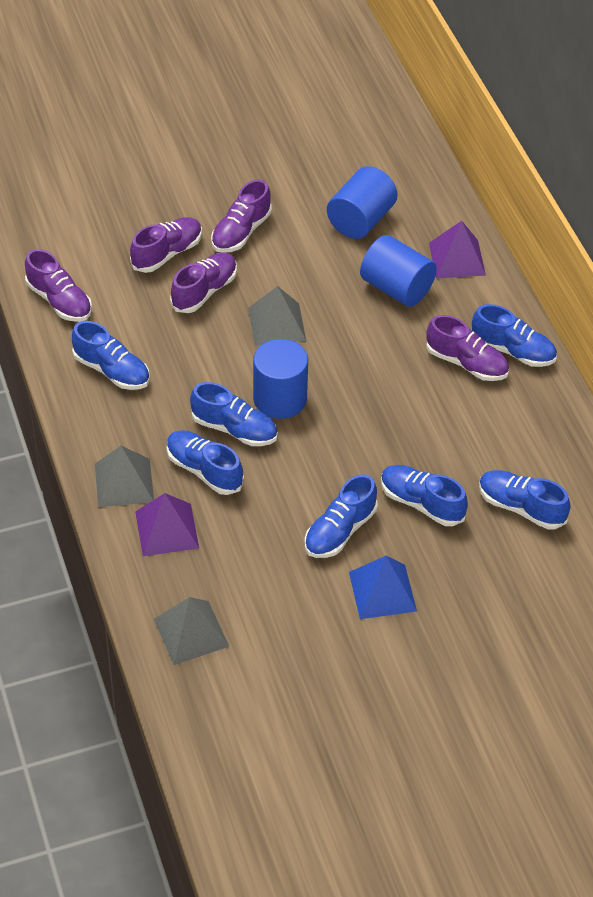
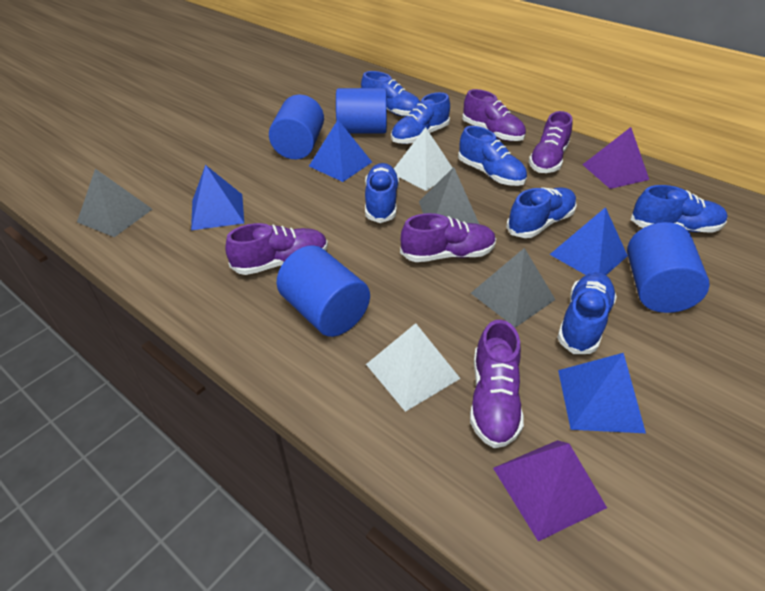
blue cylinder: 3 -> 4
blue pyramid: 1 -> 4
white pyramid: 0 -> 2

